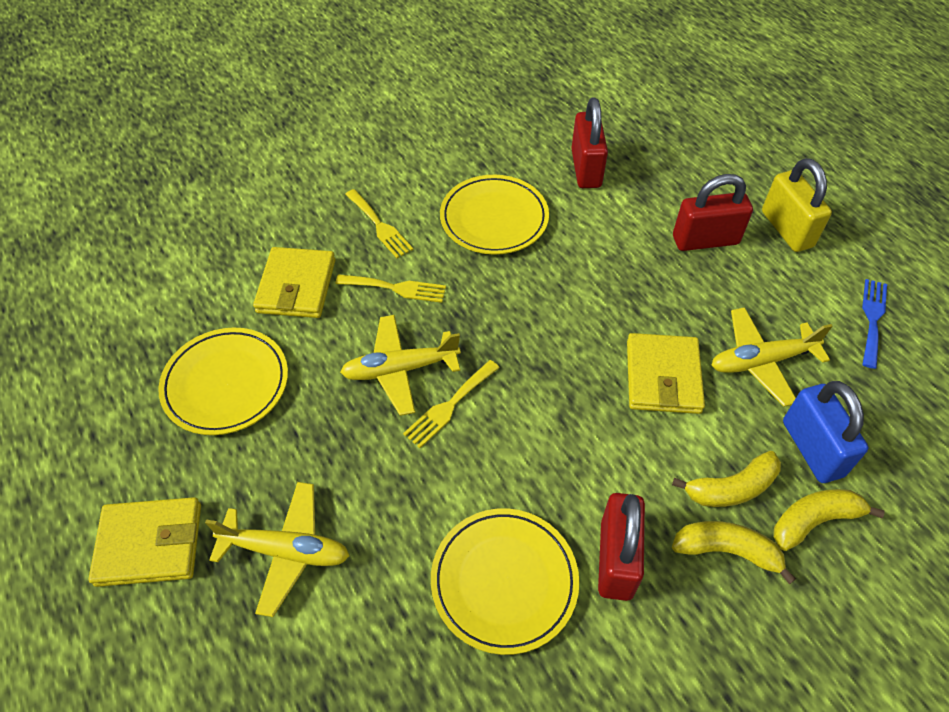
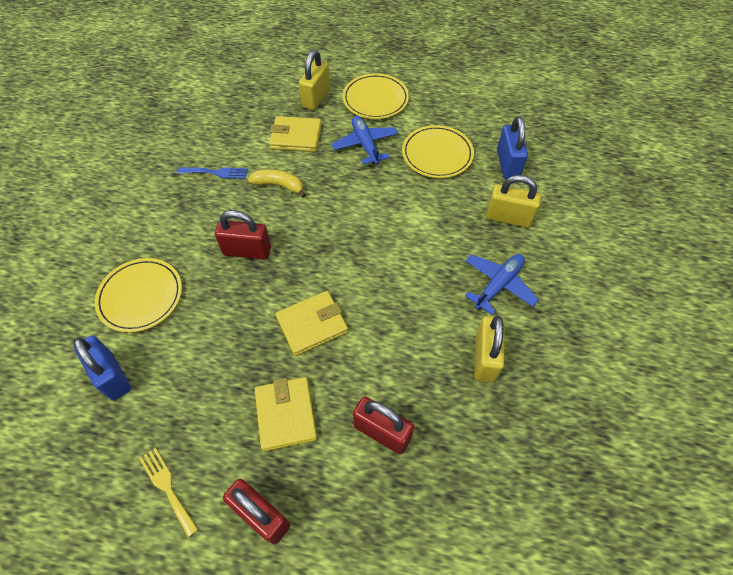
blue padlock: 1 -> 2
blue plane: 0 -> 2
yellow banana: 3 -> 1
yellow fork: 3 -> 1
yellow padlock: 1 -> 3
yellow plane: 3 -> 0

